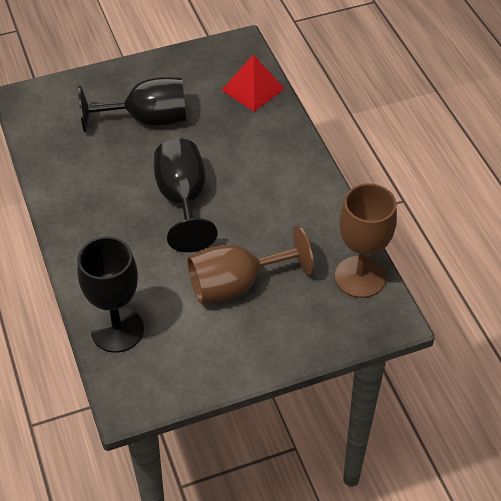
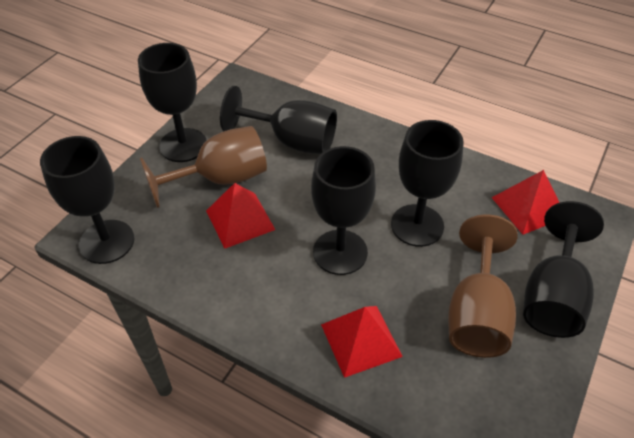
black goblet: 3 -> 6
red pyramid: 1 -> 3

